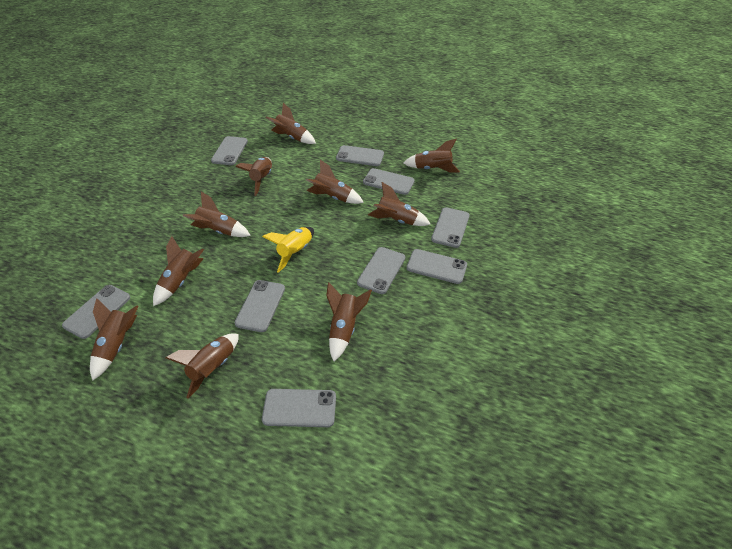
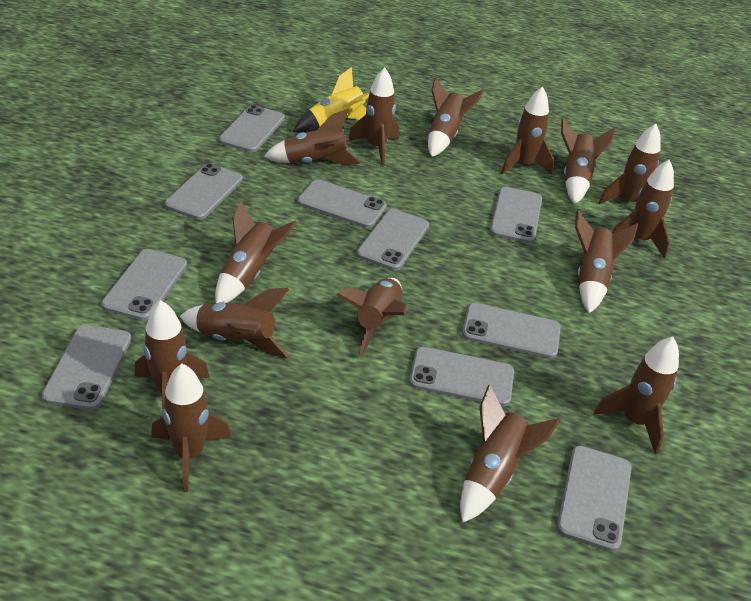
brown rocket: 10 -> 15
grey phone: 9 -> 10

